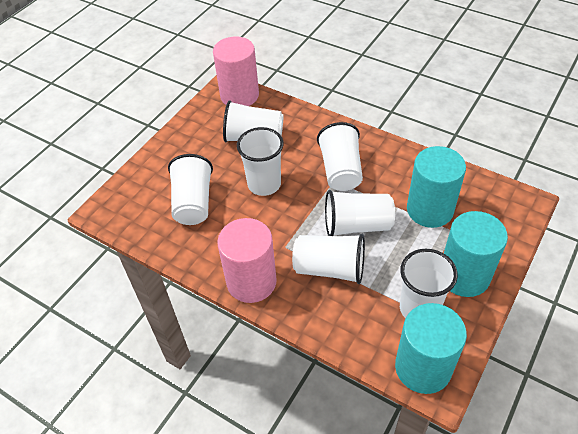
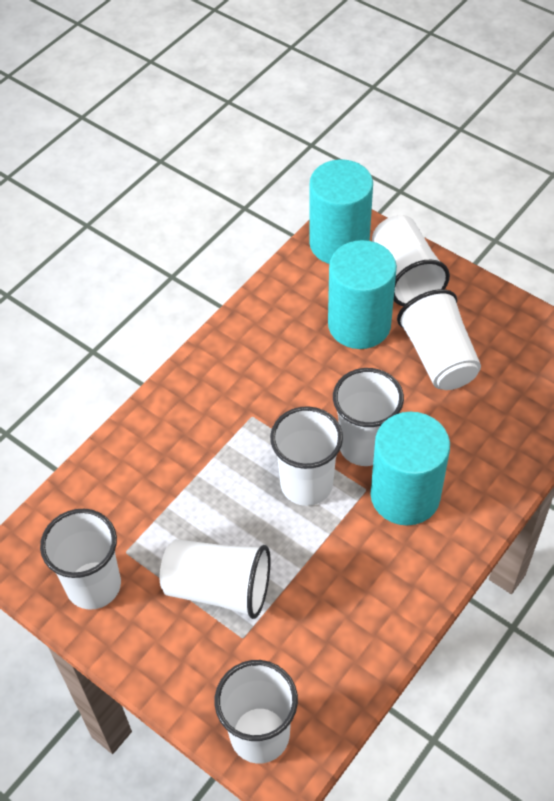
pink cylinder: 2 -> 0

